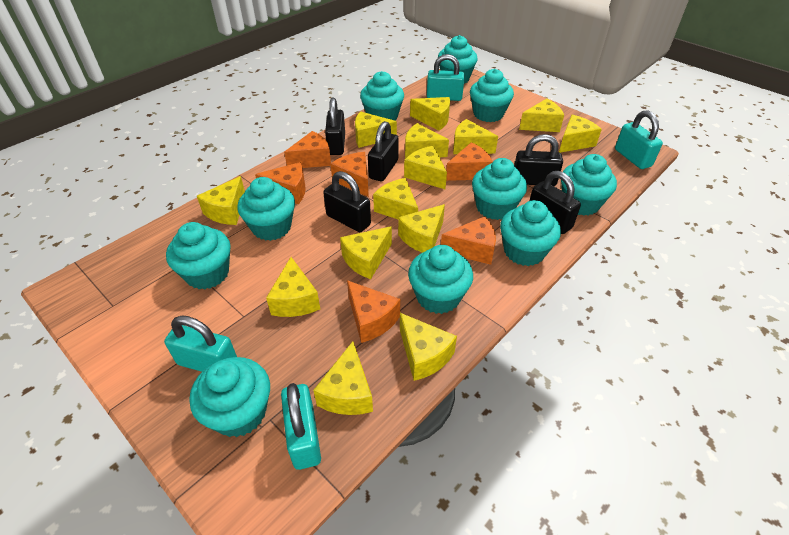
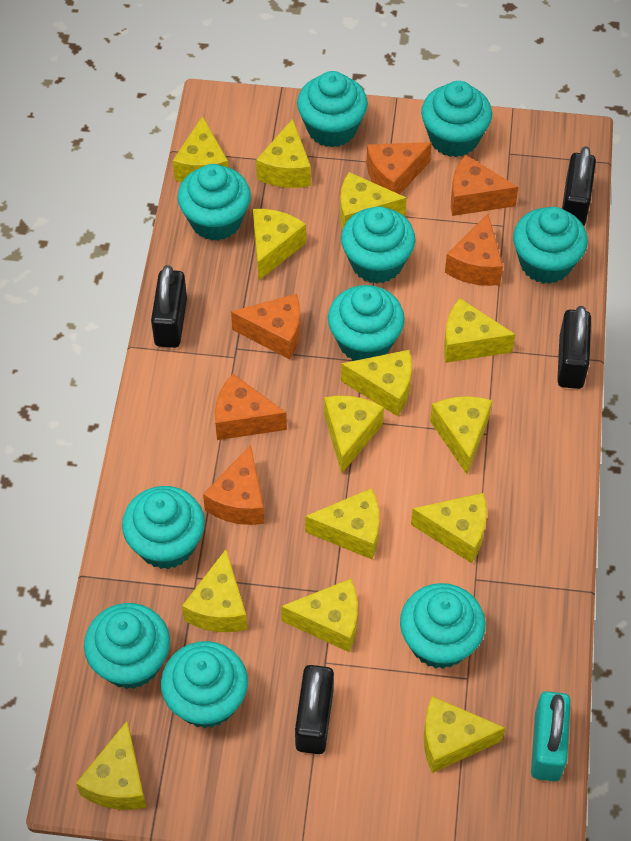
black padlock: 5 -> 4
turquoise padlock: 4 -> 1

